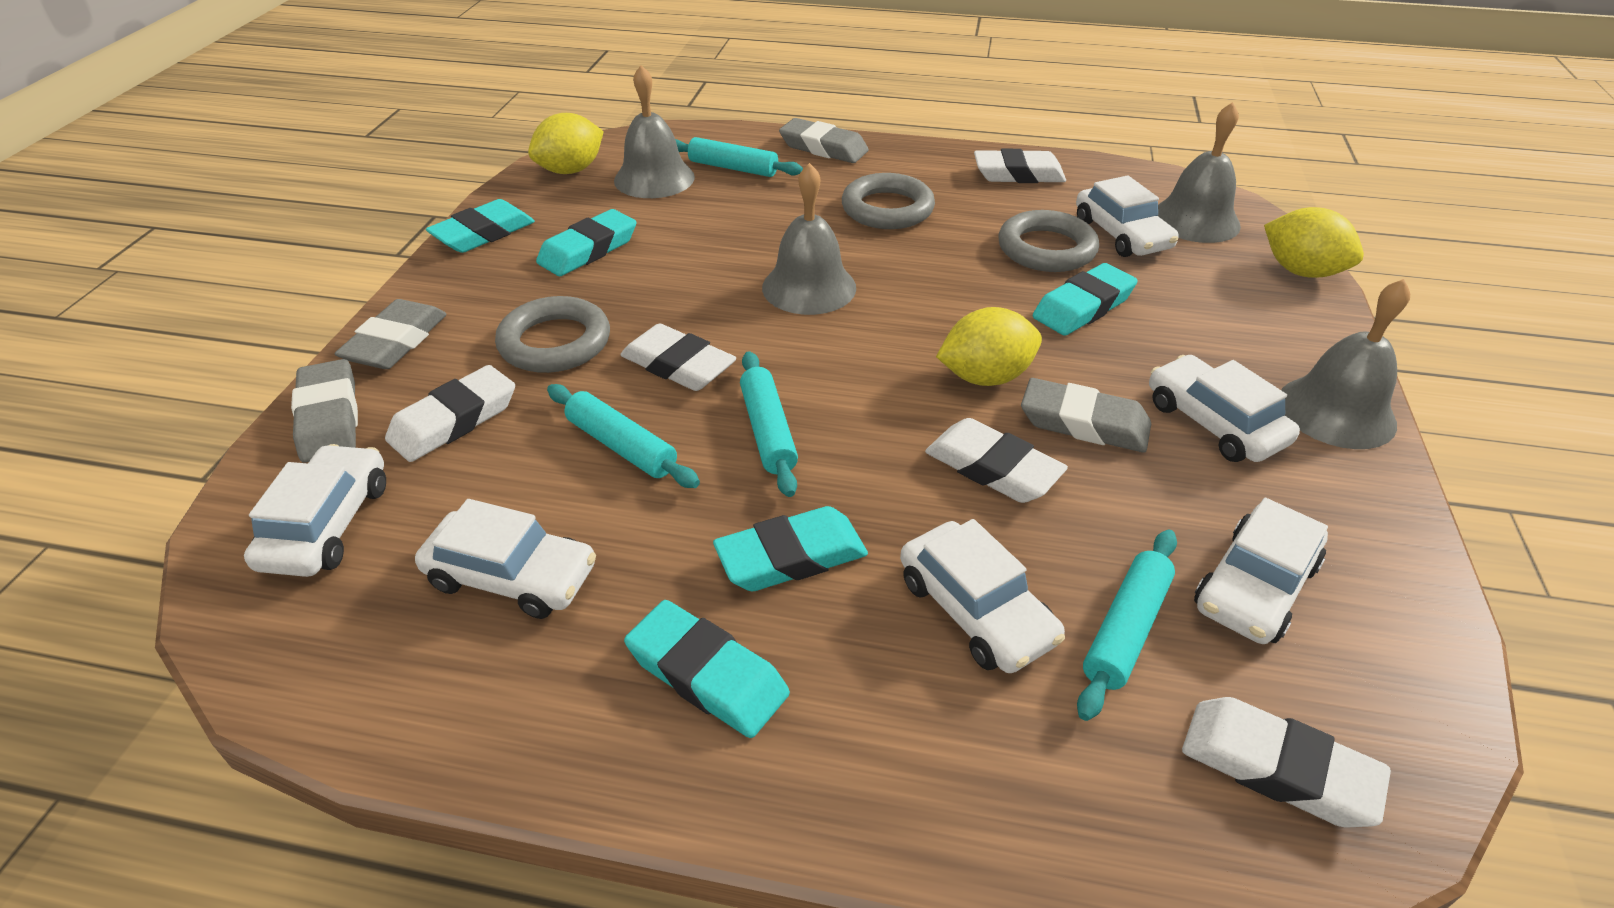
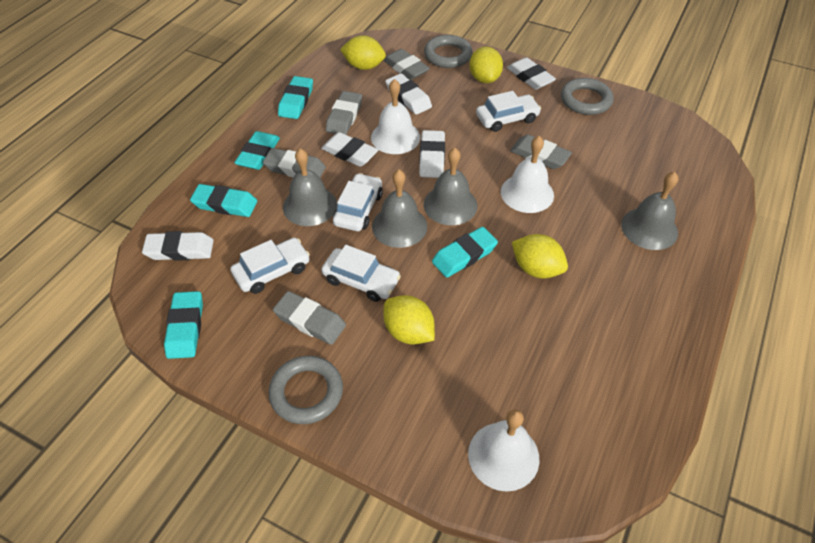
grey eraser: 4 -> 5
turquoise rolling pin: 4 -> 0
white bell: 0 -> 3
white car: 6 -> 4
yellow lemon: 3 -> 4

